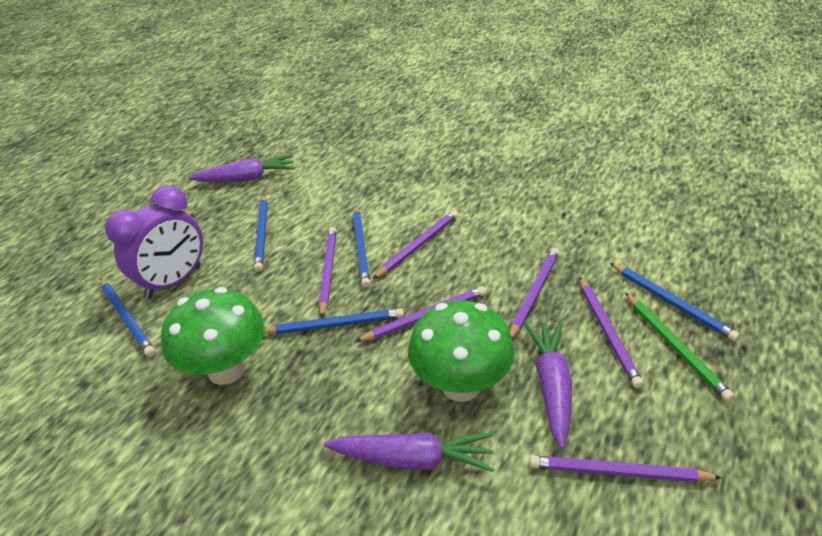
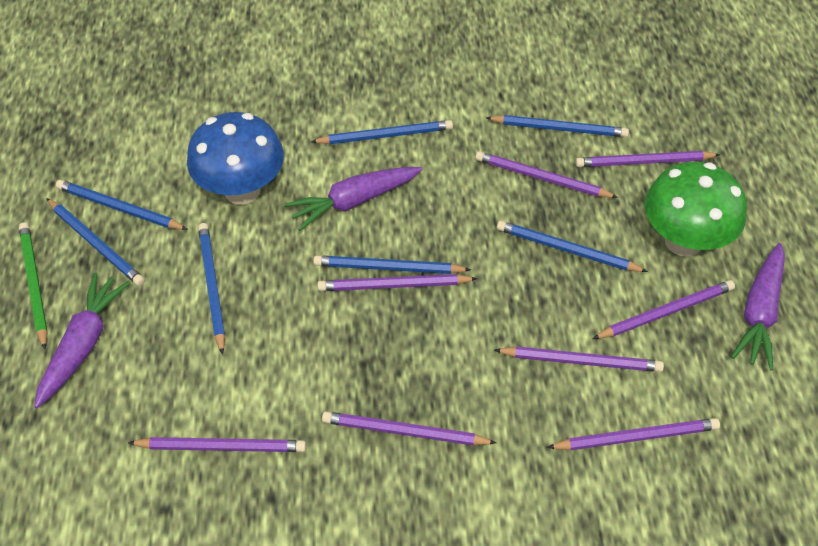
blue mushroom: 0 -> 1
blue pencil: 5 -> 7
green mushroom: 2 -> 1
purple clock: 1 -> 0
purple pencil: 6 -> 8

